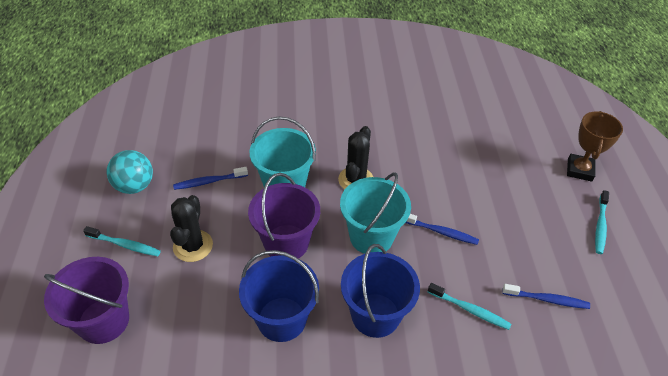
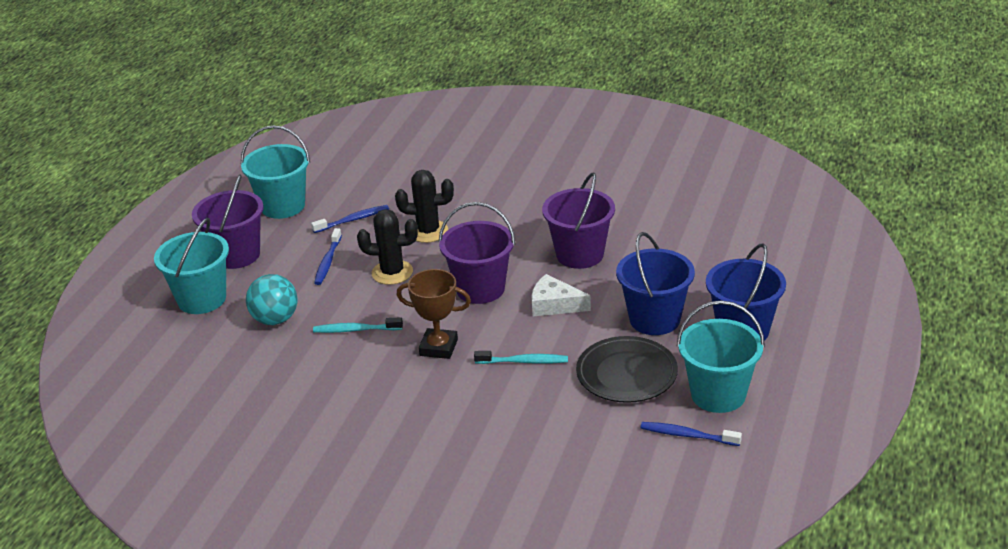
black plate: 0 -> 1
purple bucket: 2 -> 3
turquoise bucket: 2 -> 3
turquoise toothbrush: 3 -> 2
white cheese: 0 -> 1

